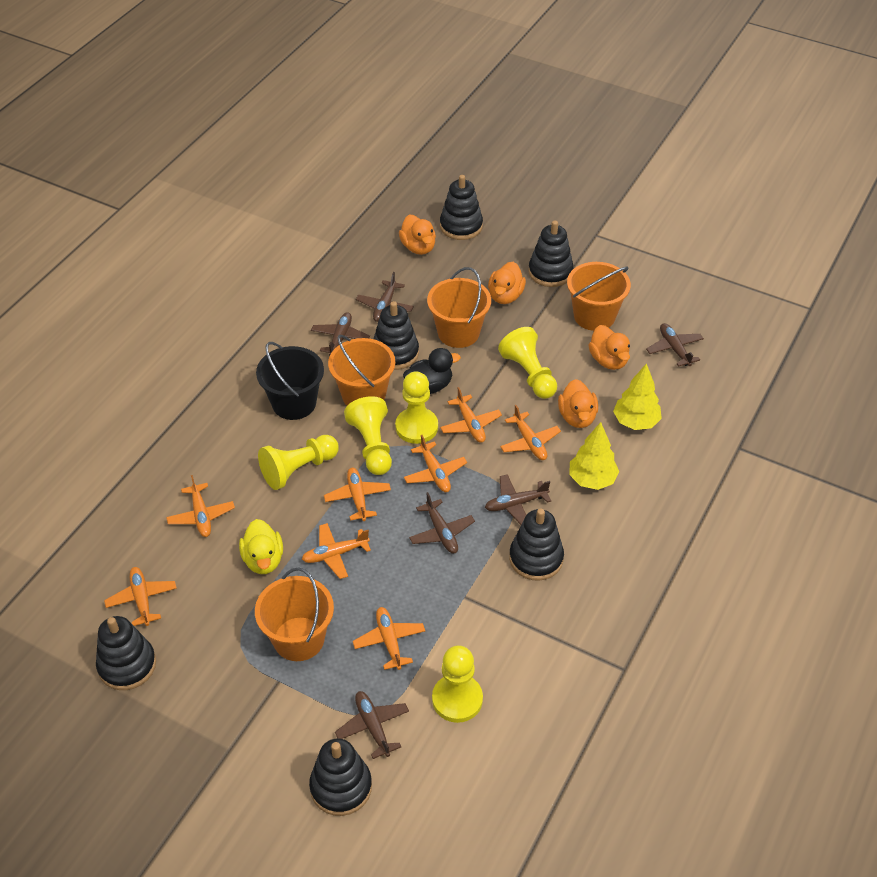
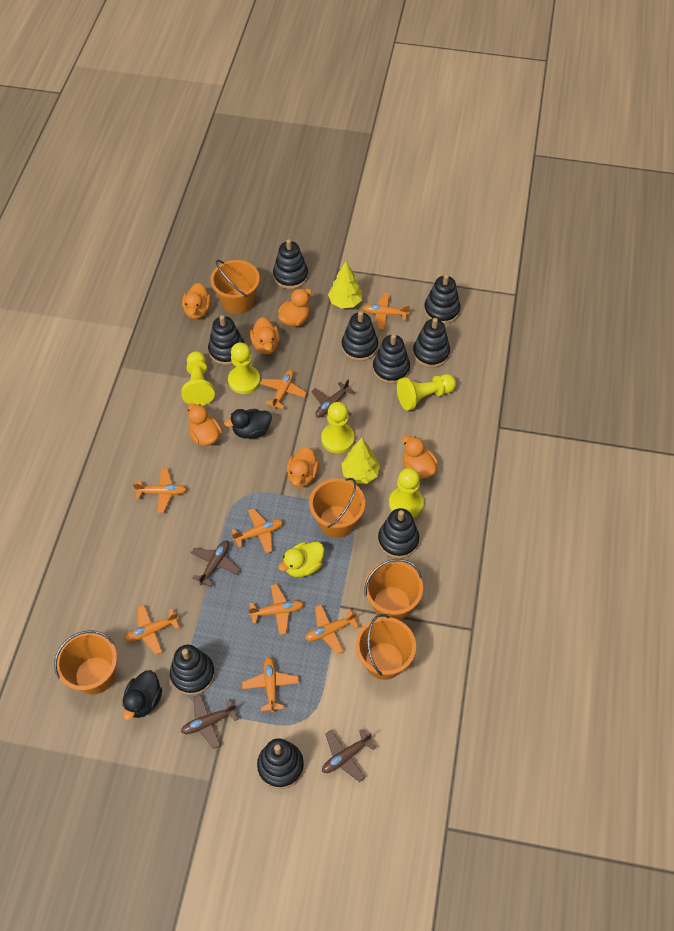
black bucket: 1 -> 0
black duck: 1 -> 2
black stacking toy: 6 -> 9
brown plane: 6 -> 4
orange bucket: 4 -> 5
orange duck: 4 -> 6

